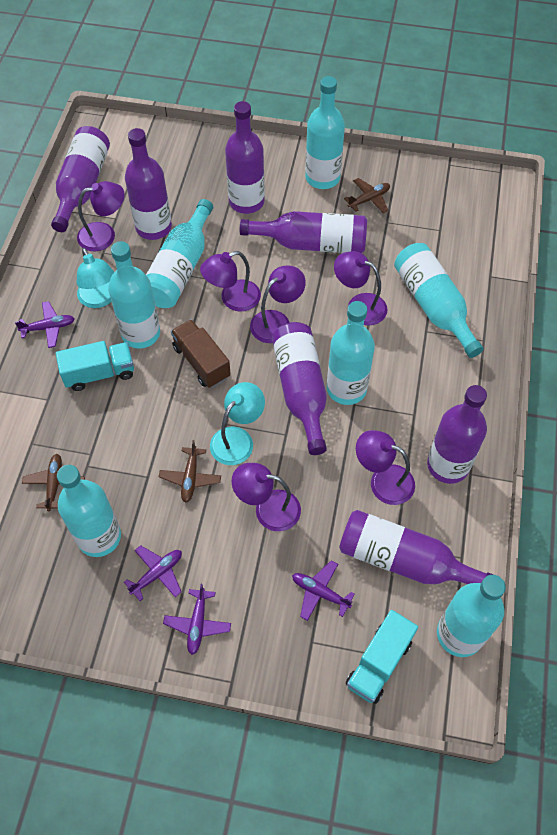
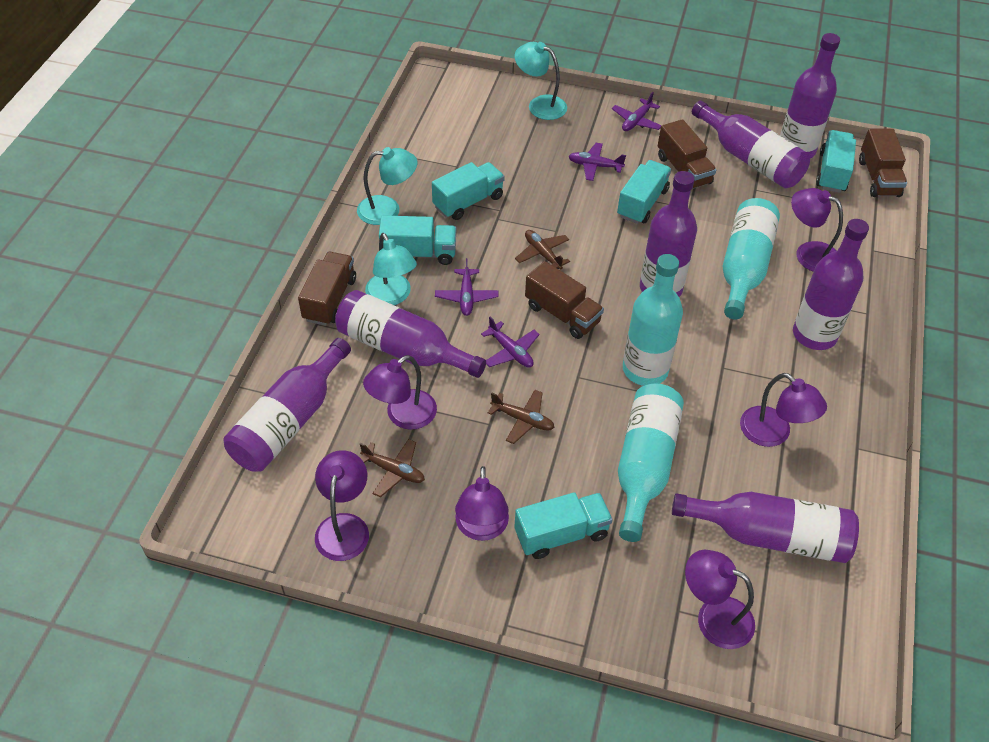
brown truck: 1 -> 4
turquoise bottle: 7 -> 3
turquoise lamp: 2 -> 3
turquoise truck: 2 -> 5

